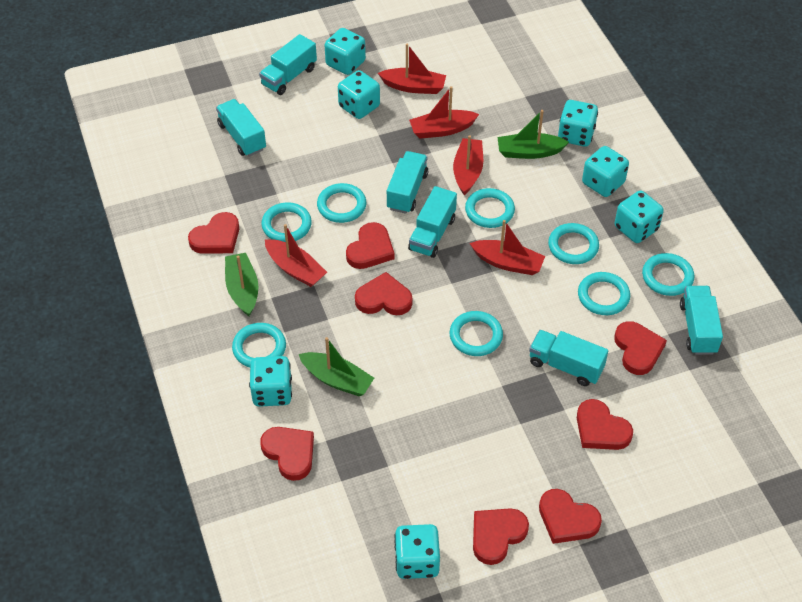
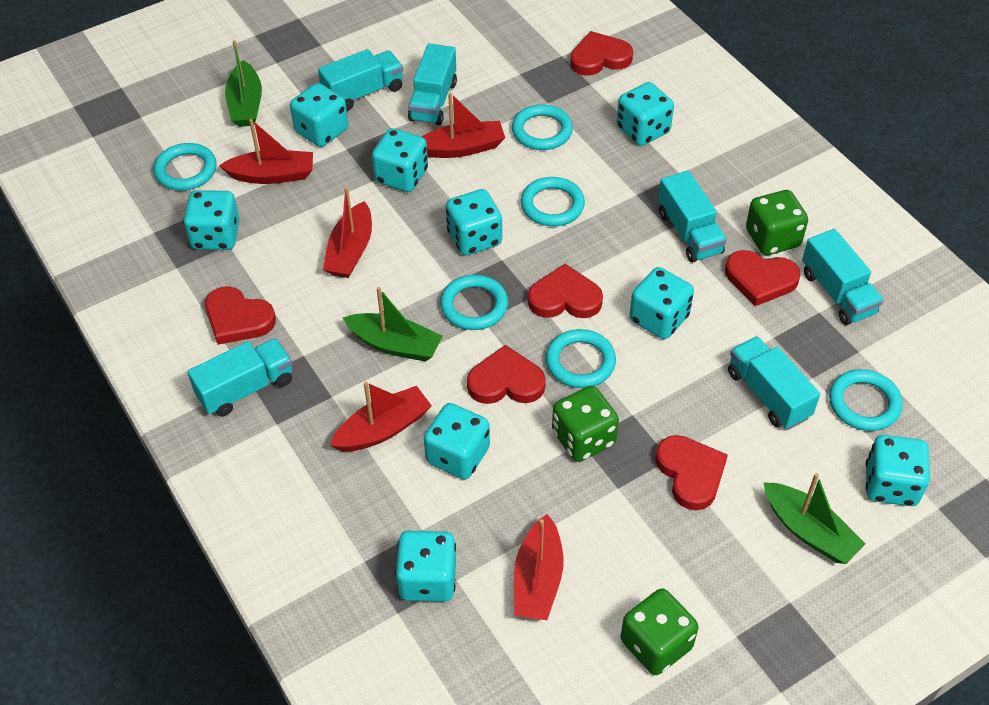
green dice: 0 -> 3
red heart: 8 -> 6
turquoise dice: 7 -> 9
turquoise ring: 8 -> 6

